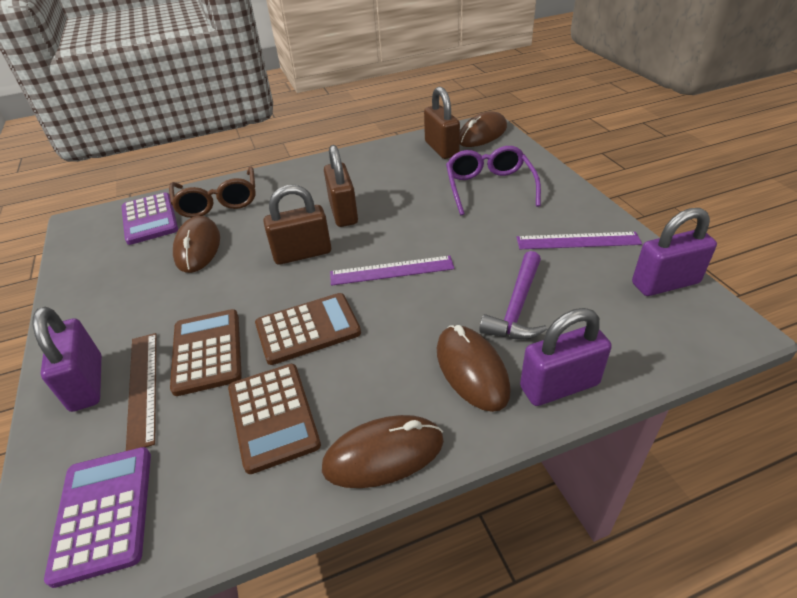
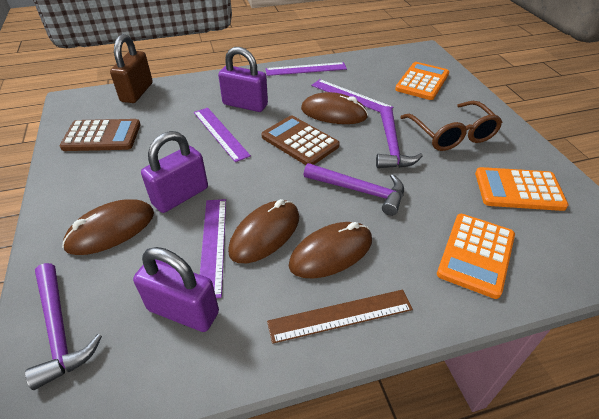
brown calculator: 3 -> 2
brown padlock: 3 -> 1
orange calculator: 0 -> 3
purple calculator: 2 -> 0
purple glasses: 1 -> 0
purple hammer: 1 -> 3
purple ruler: 2 -> 4

